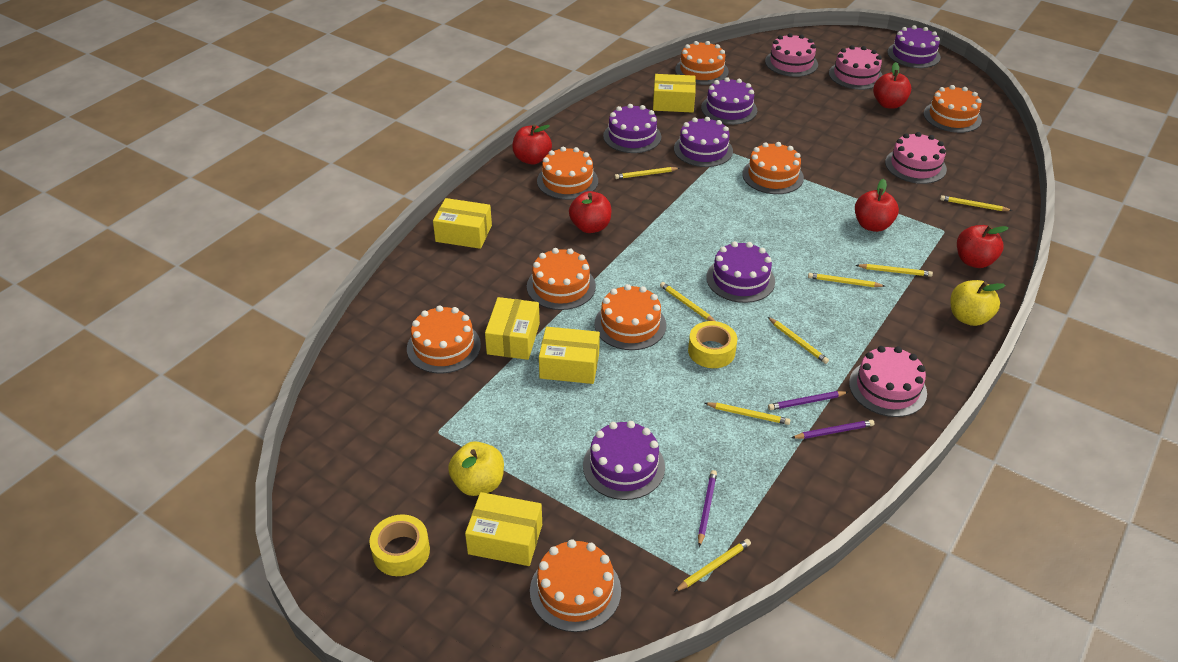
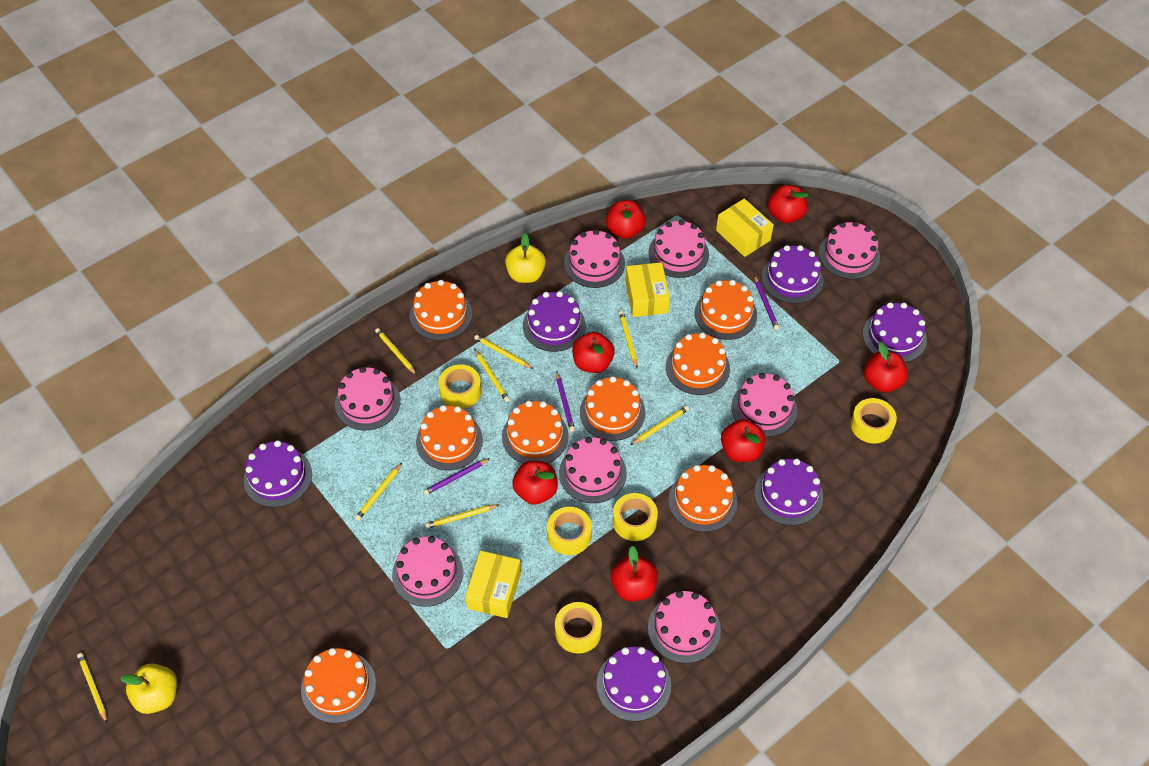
pink cake: 4 -> 8
red apple: 5 -> 7
yellow box: 5 -> 3
yellow tape: 2 -> 5

